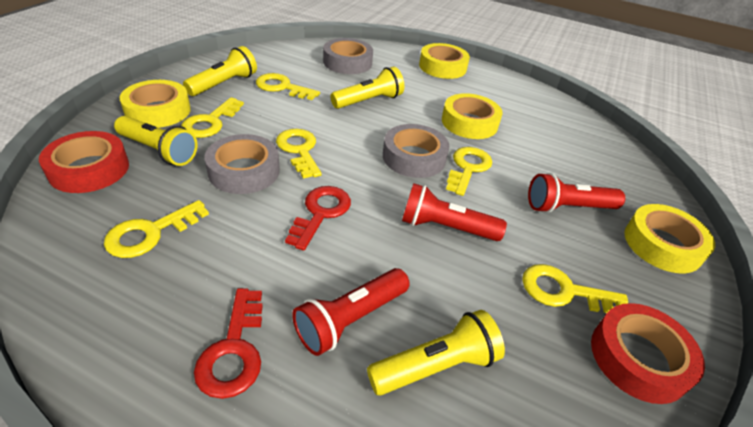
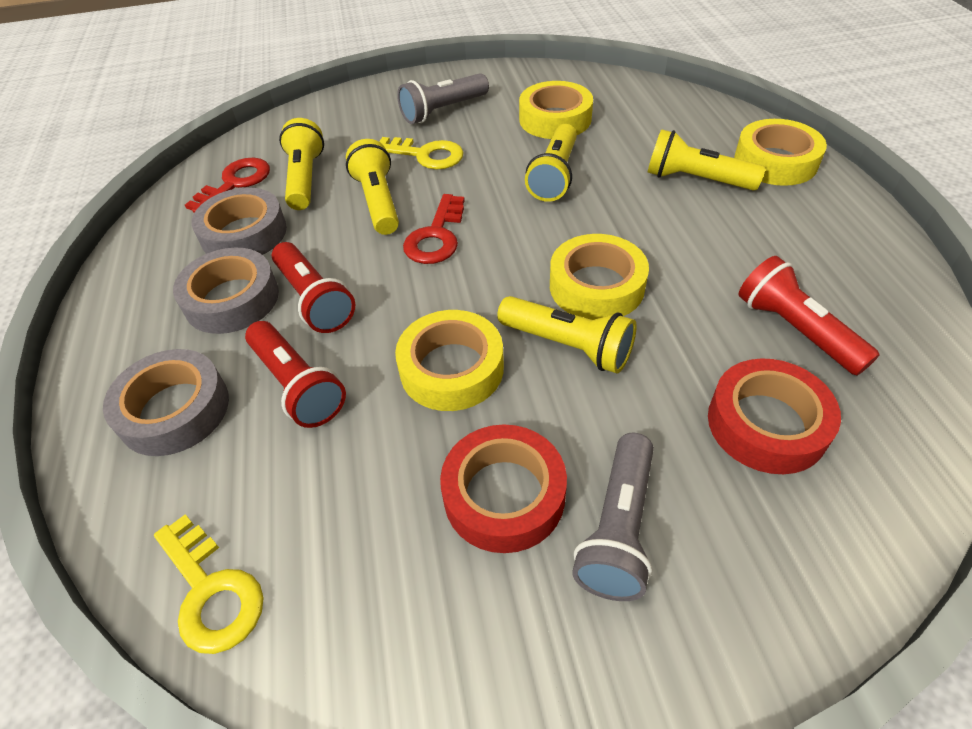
grey flashlight: 0 -> 2
yellow flashlight: 4 -> 5
yellow key: 6 -> 2

